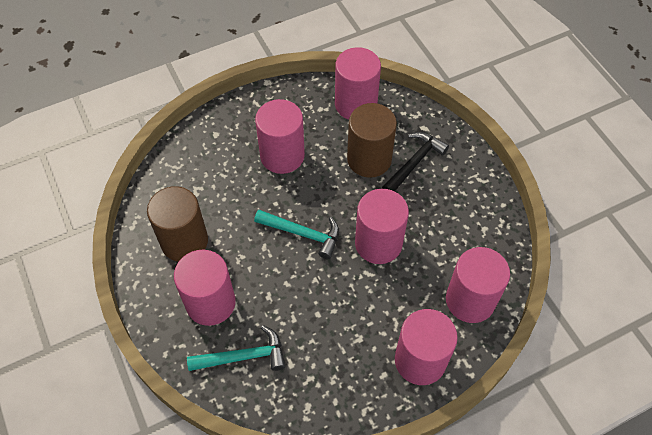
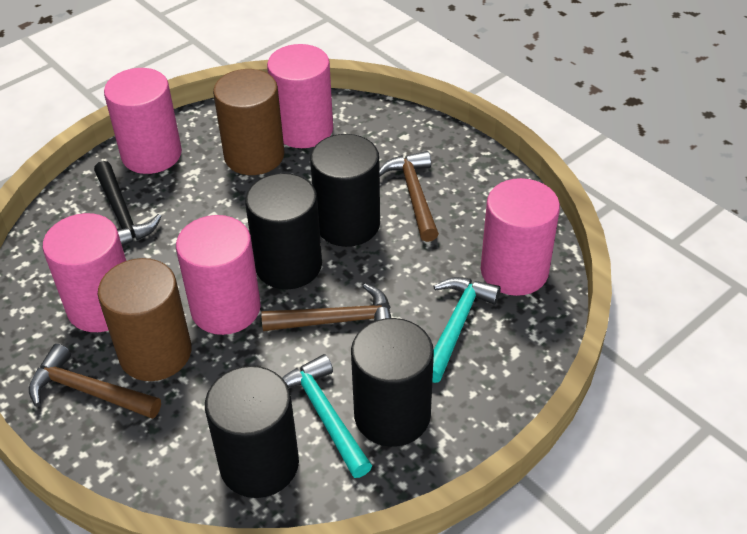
black cylinder: 0 -> 4
brown hammer: 0 -> 3
pink cylinder: 6 -> 5

